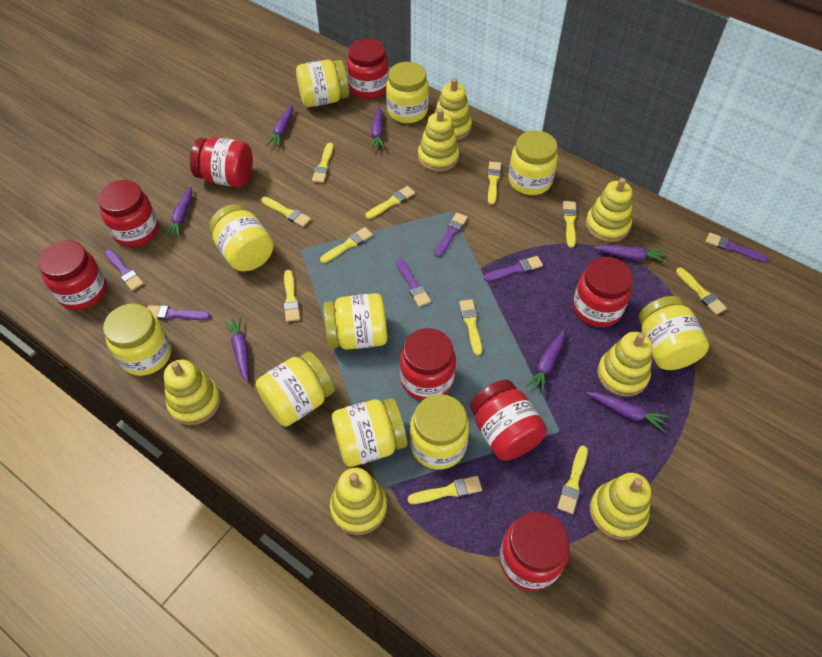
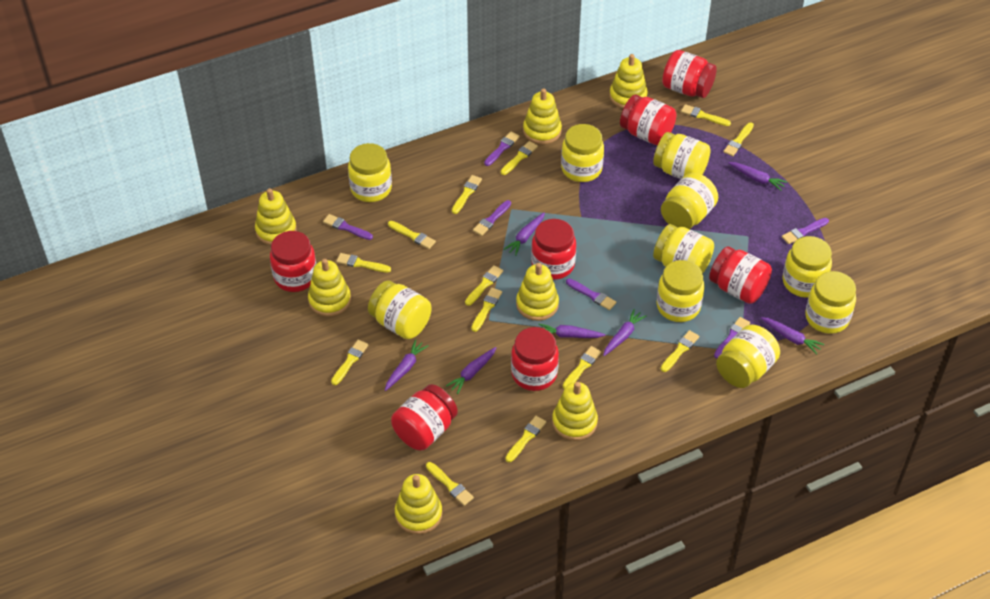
red jar: 8 -> 7
yellow brush: 11 -> 13

